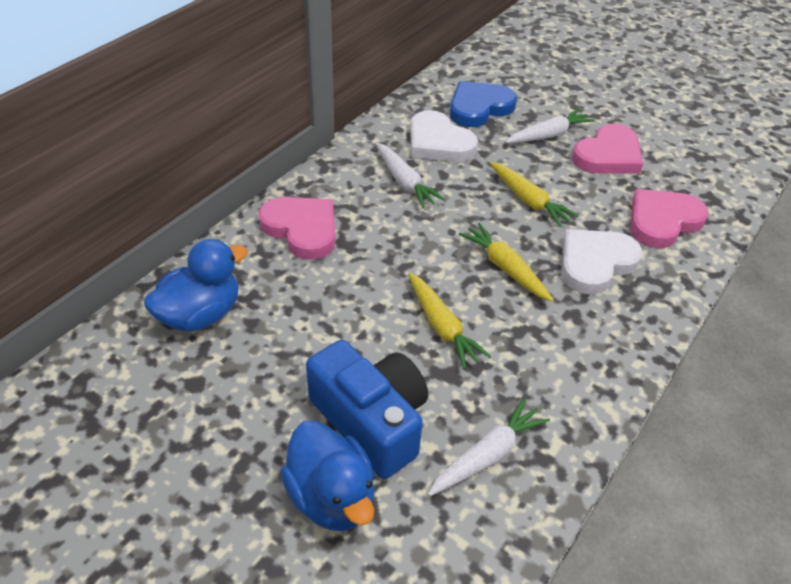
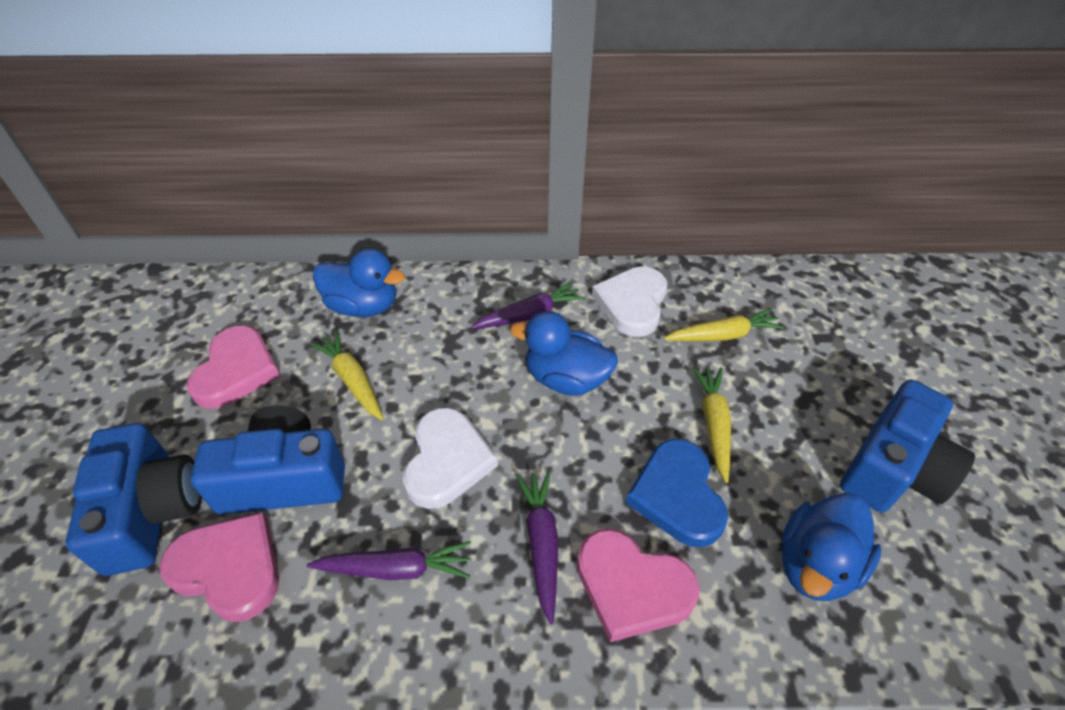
blue camera: 1 -> 3
blue duck: 2 -> 3
purple carrot: 0 -> 3
white carrot: 3 -> 0

